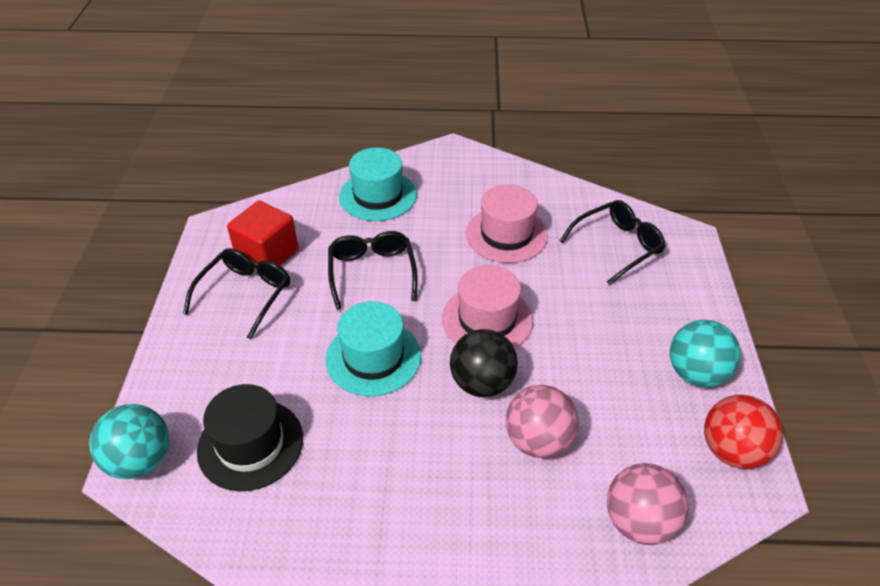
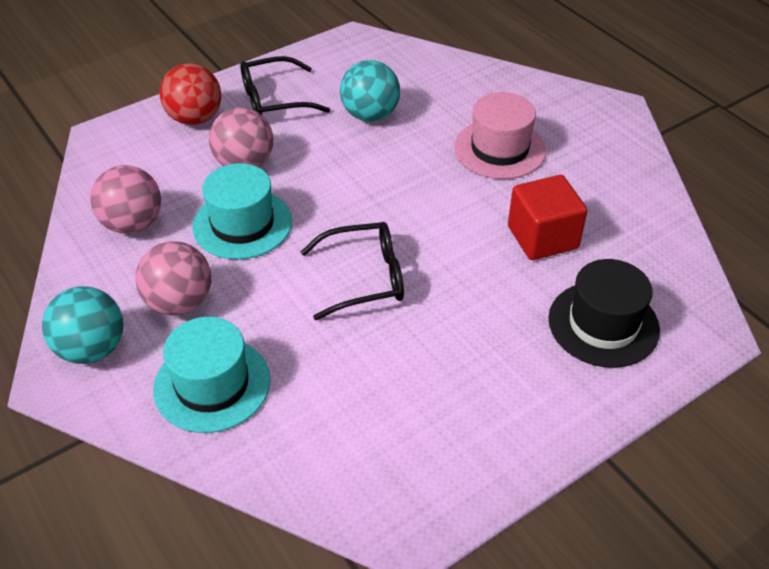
black ball: 1 -> 0
black glasses: 3 -> 2
pink ball: 2 -> 3
pink hat: 2 -> 1

